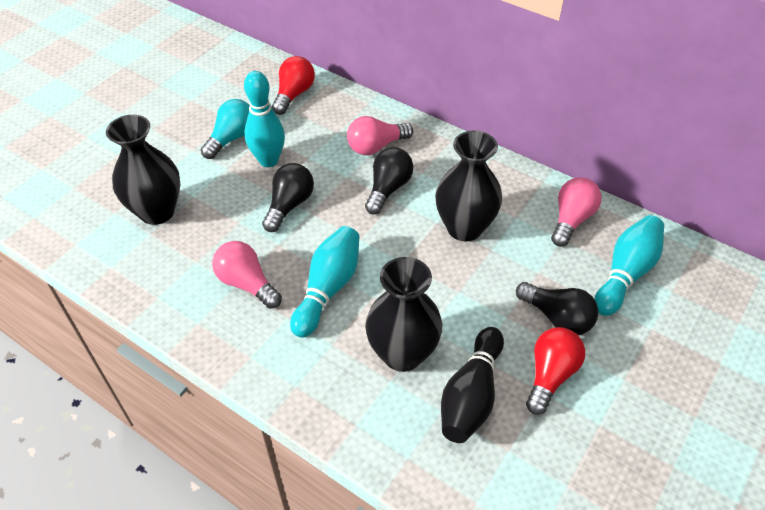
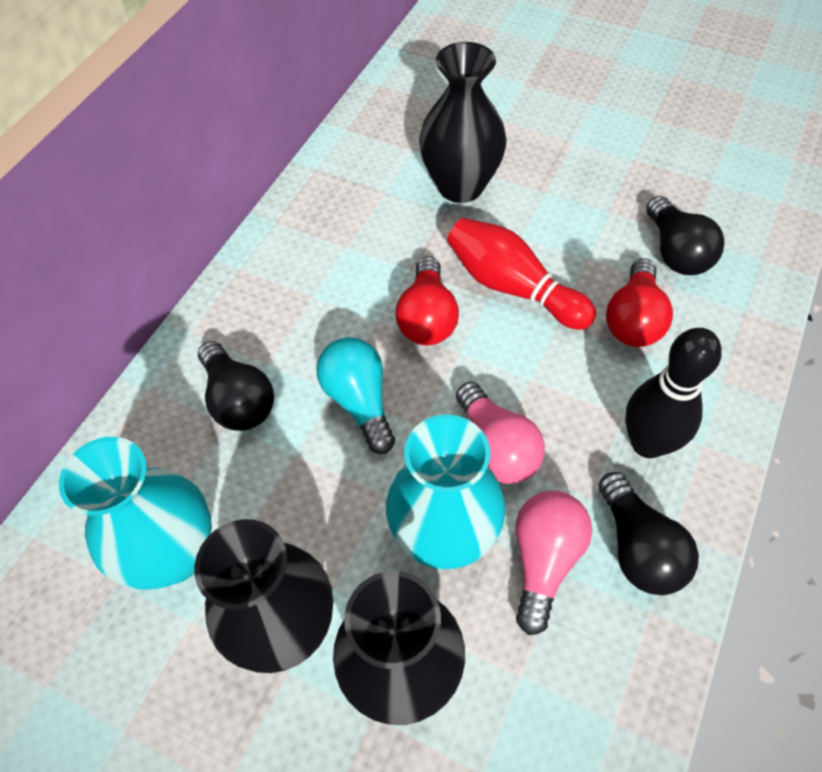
pink light bulb: 3 -> 2
red bowling pin: 0 -> 1
turquoise bowling pin: 3 -> 0
turquoise vase: 0 -> 2

